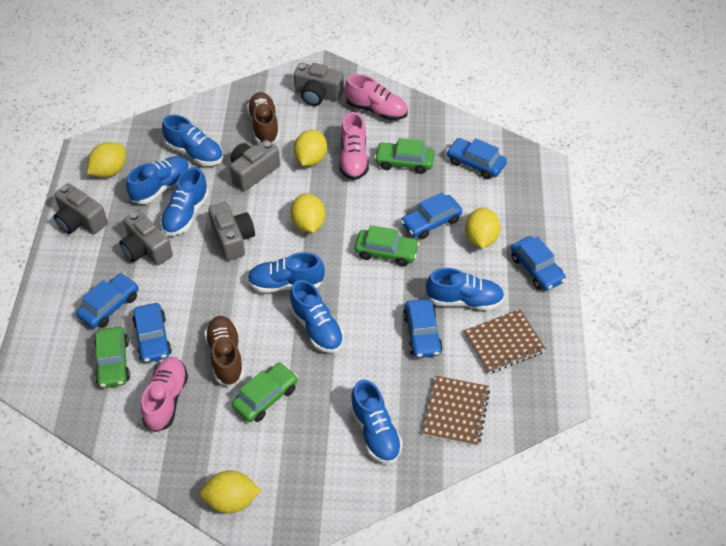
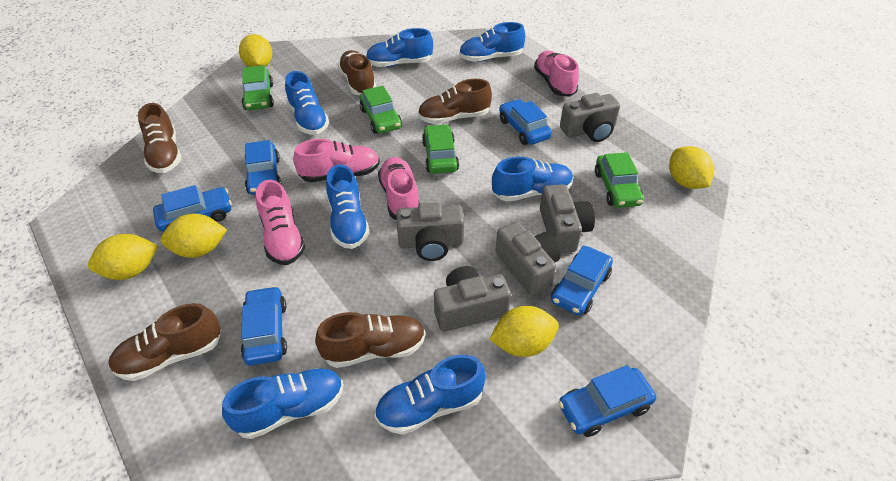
brown notebook: 2 -> 0
brown shoe: 2 -> 5
pink shoe: 3 -> 4

